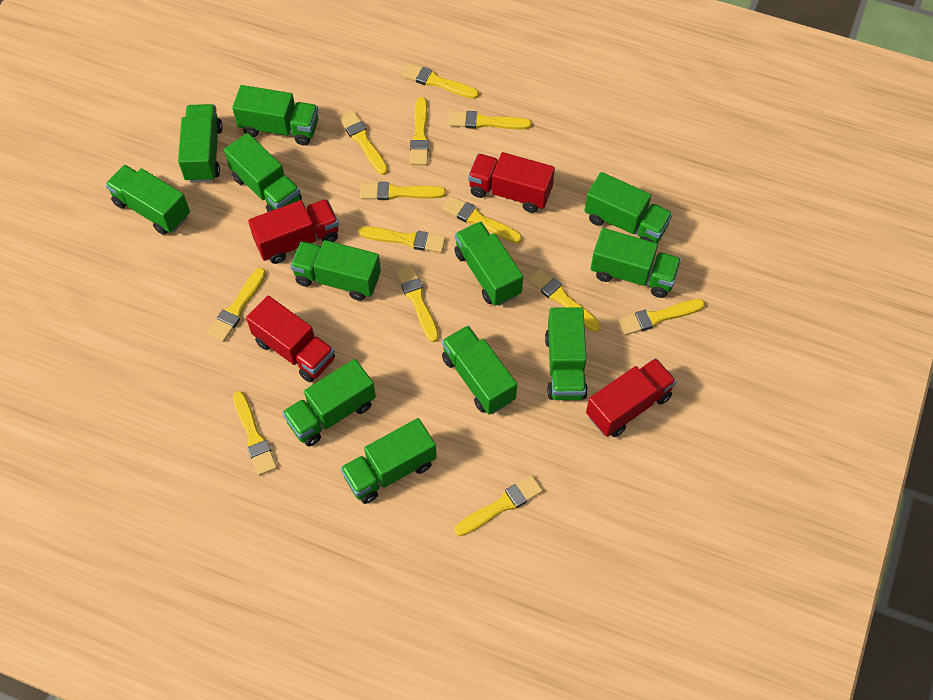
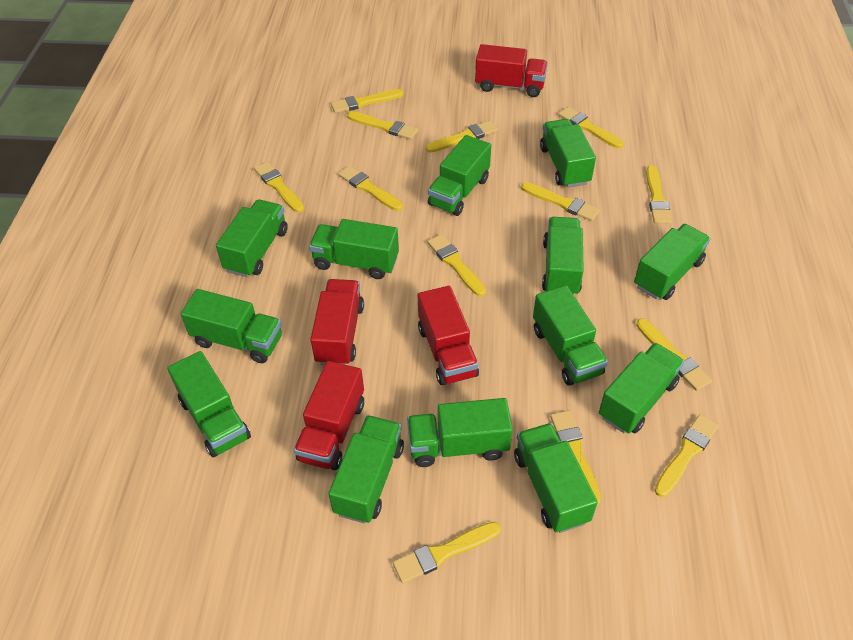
green truck: 12 -> 13

